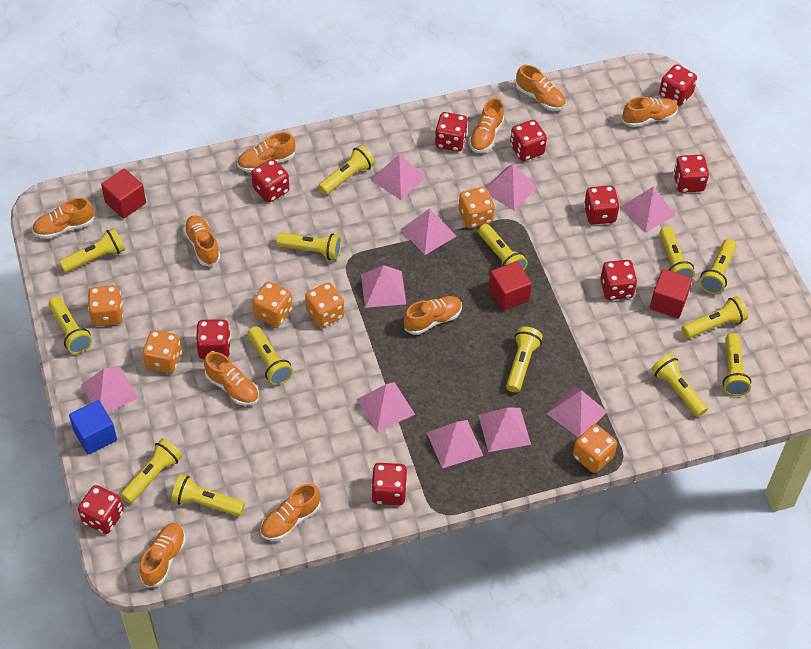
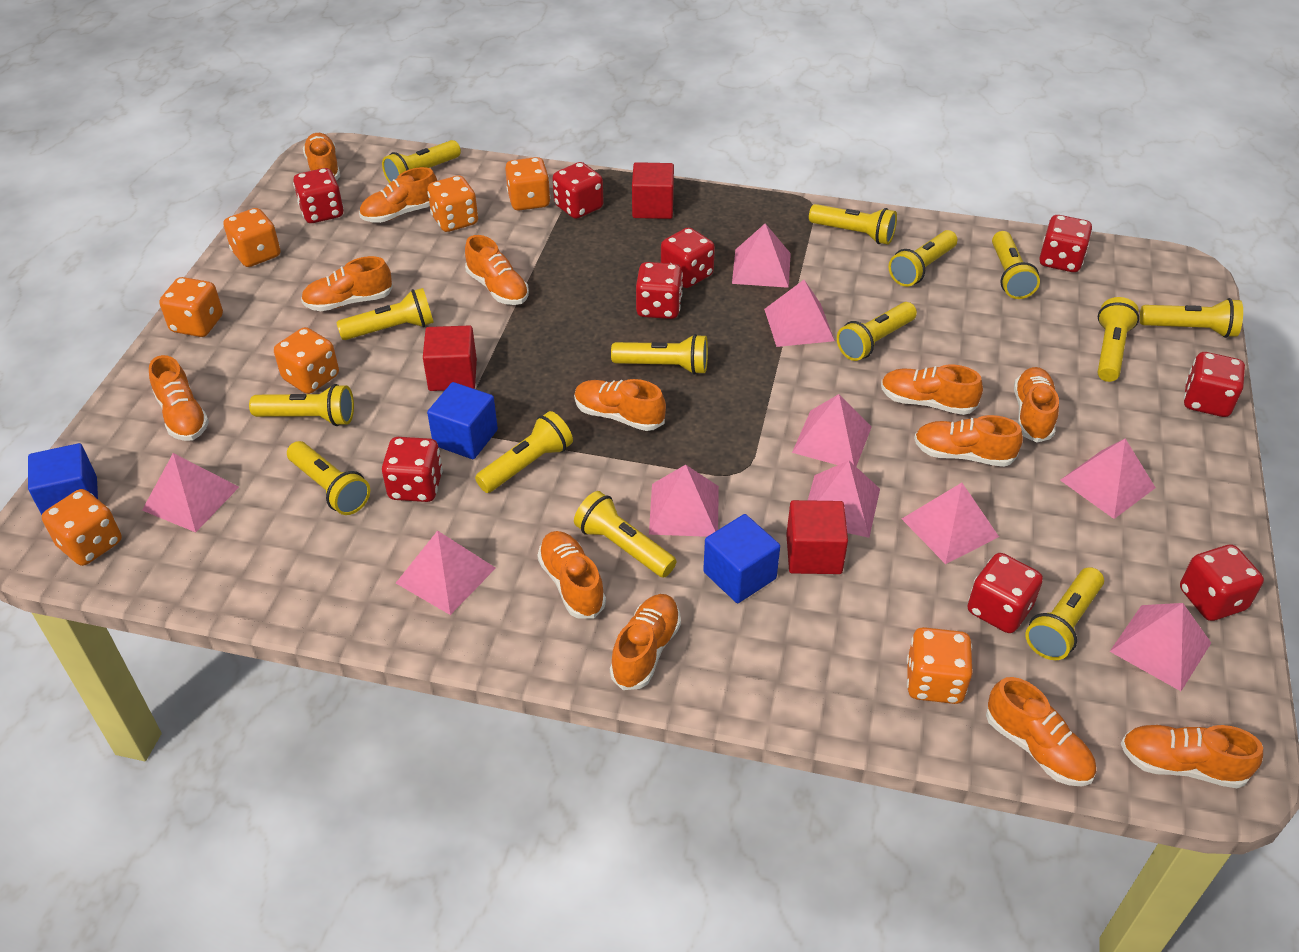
blue cube: 1 -> 3
orange dice: 6 -> 7
orange shoe: 10 -> 13
red dice: 10 -> 9

